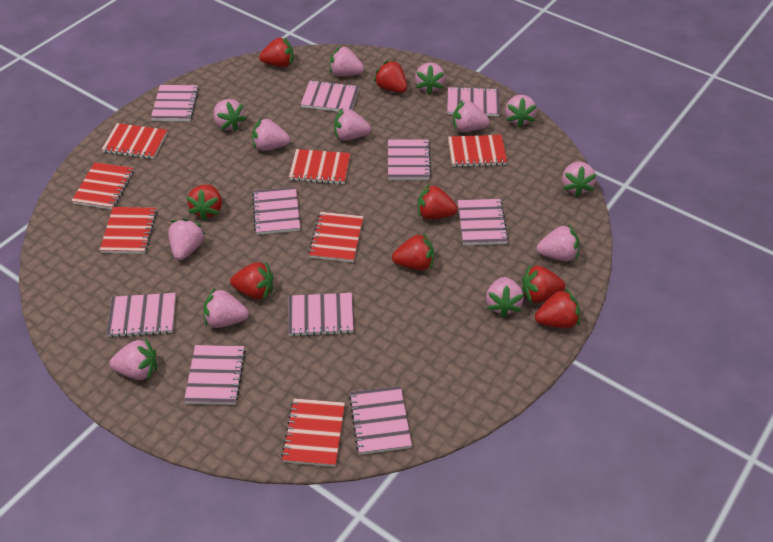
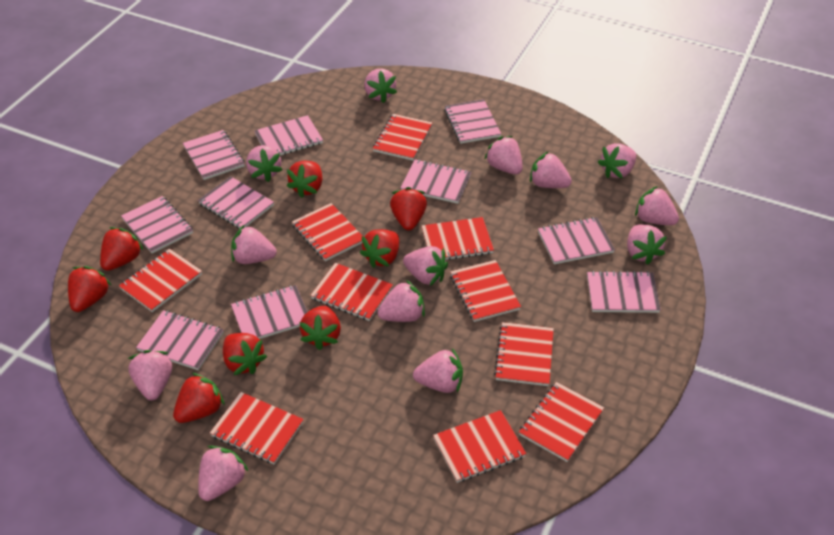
red notebook: 7 -> 10

